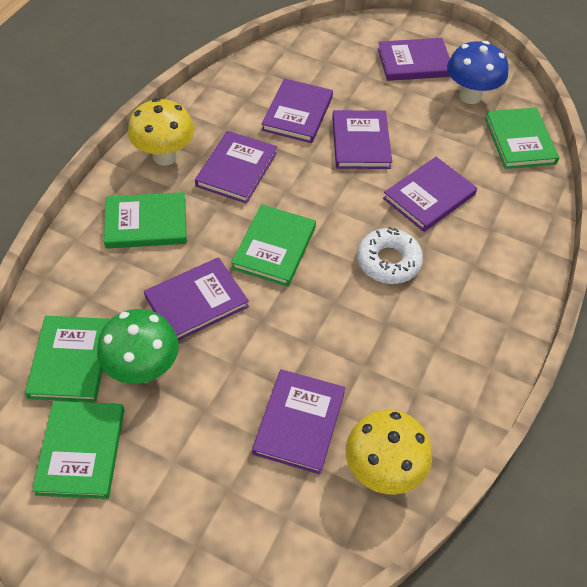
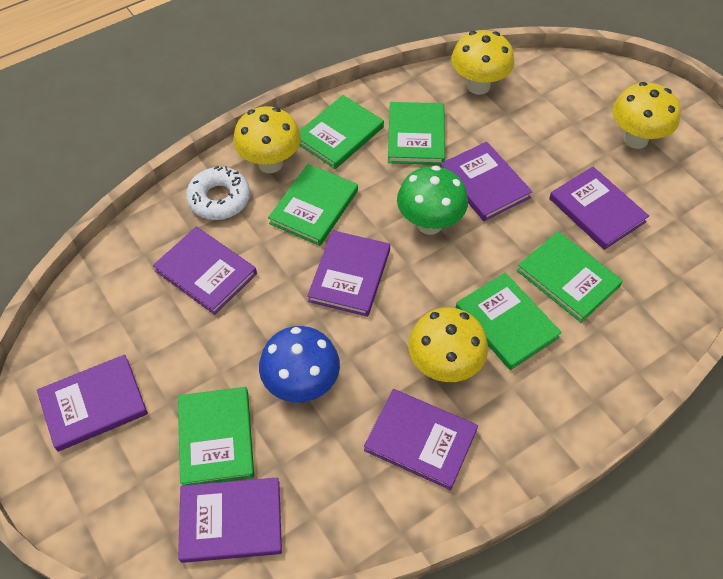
green book: 5 -> 6
yellow mushroom: 2 -> 4

